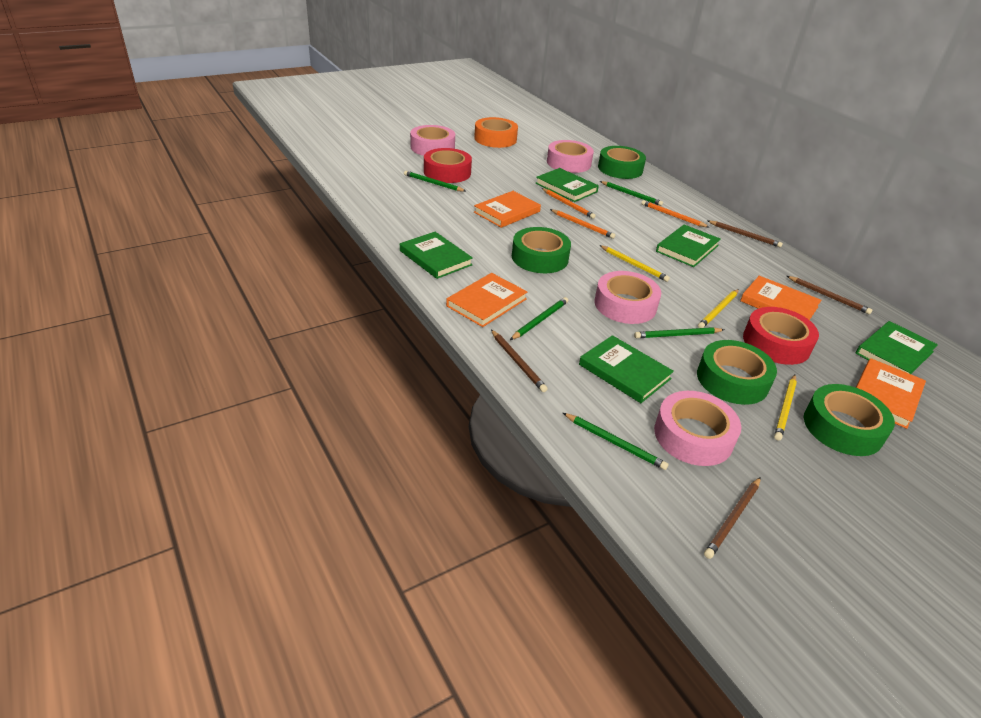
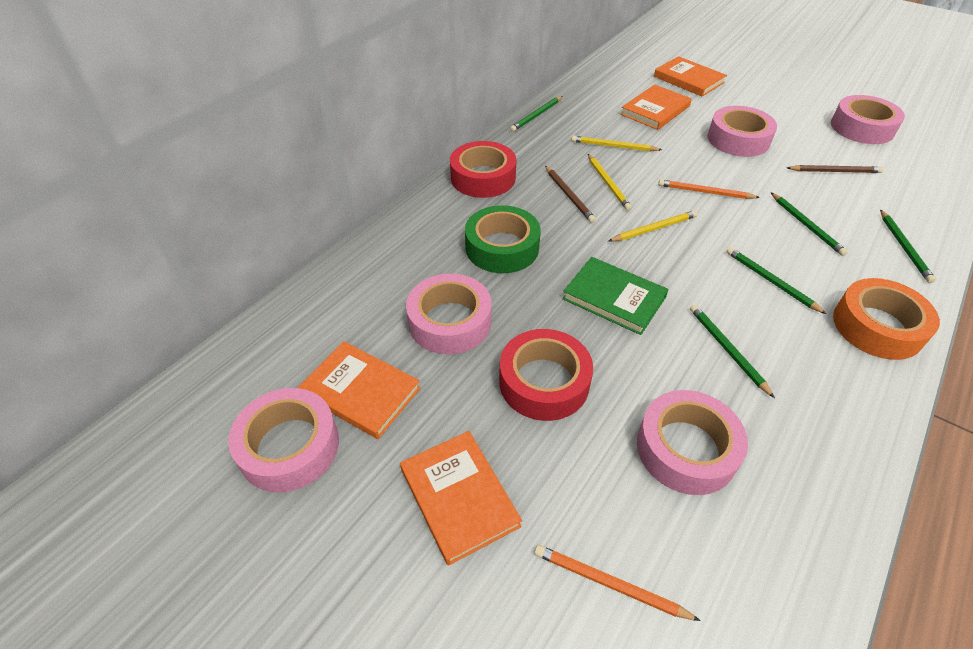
brown pencil: 4 -> 2
green book: 5 -> 1
green tape: 4 -> 1
orange pencil: 3 -> 2
pink tape: 4 -> 5

